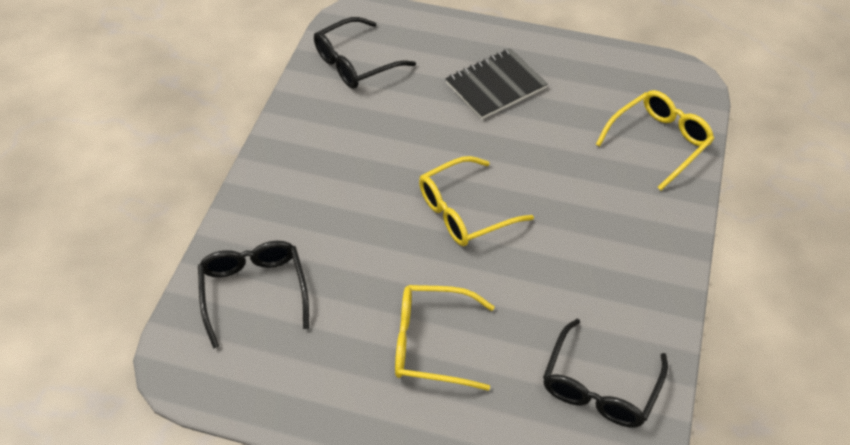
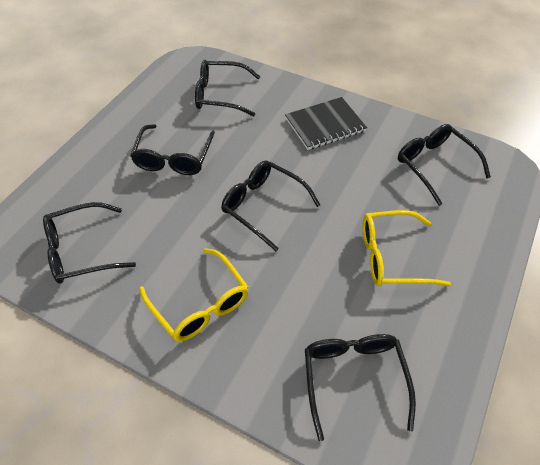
black glasses: 3 -> 6
yellow glasses: 3 -> 2

